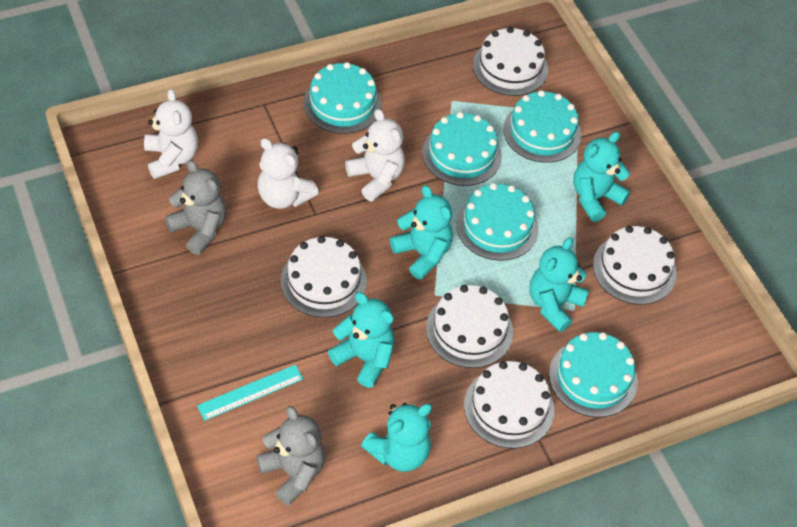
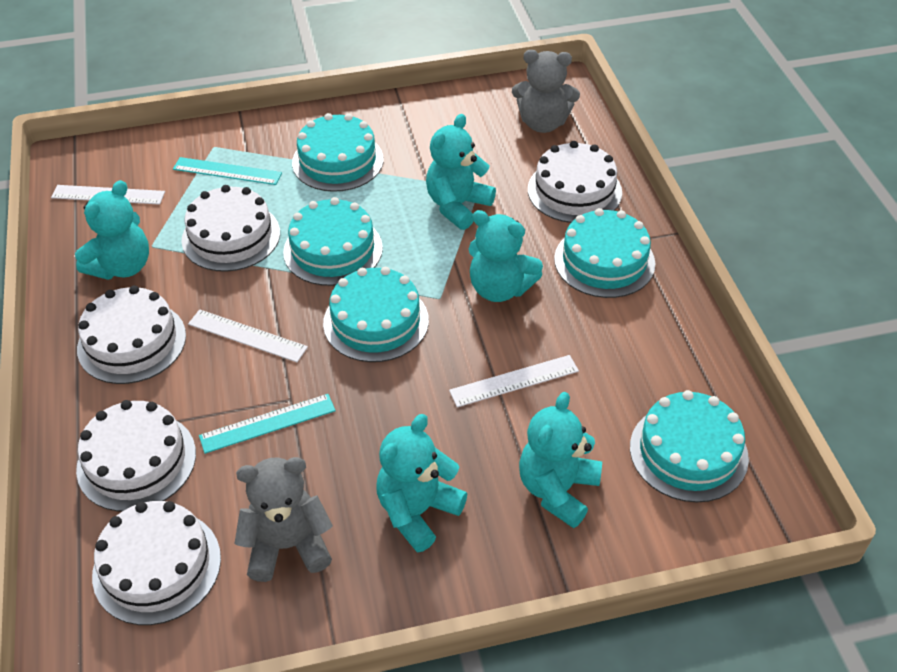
turquoise ruler: 1 -> 2
white ruler: 0 -> 3
white teddy bear: 3 -> 0

